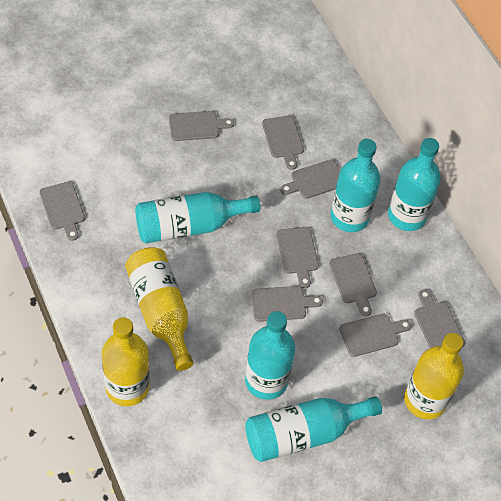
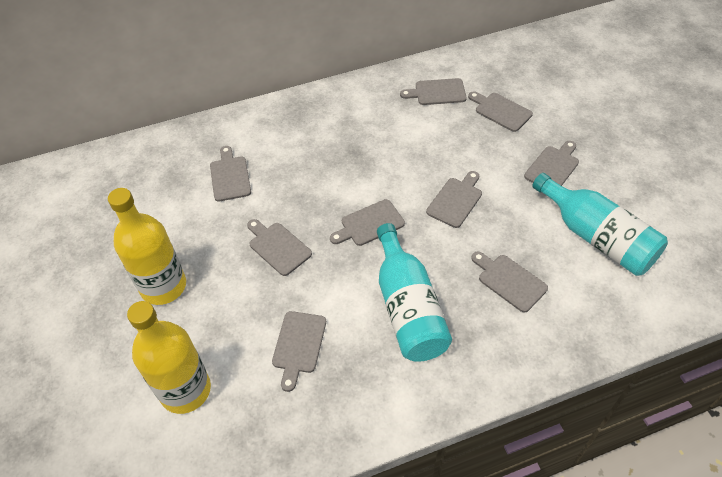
turquoise bottle: 5 -> 2
yellow bottle: 3 -> 2

